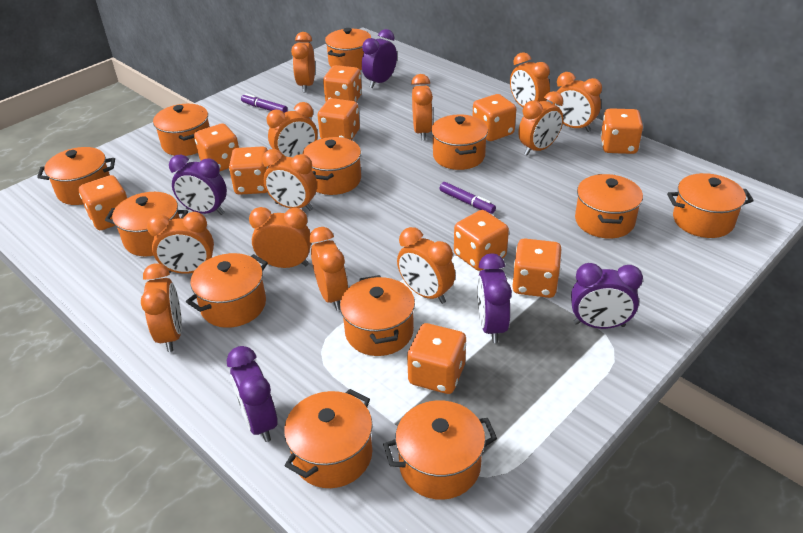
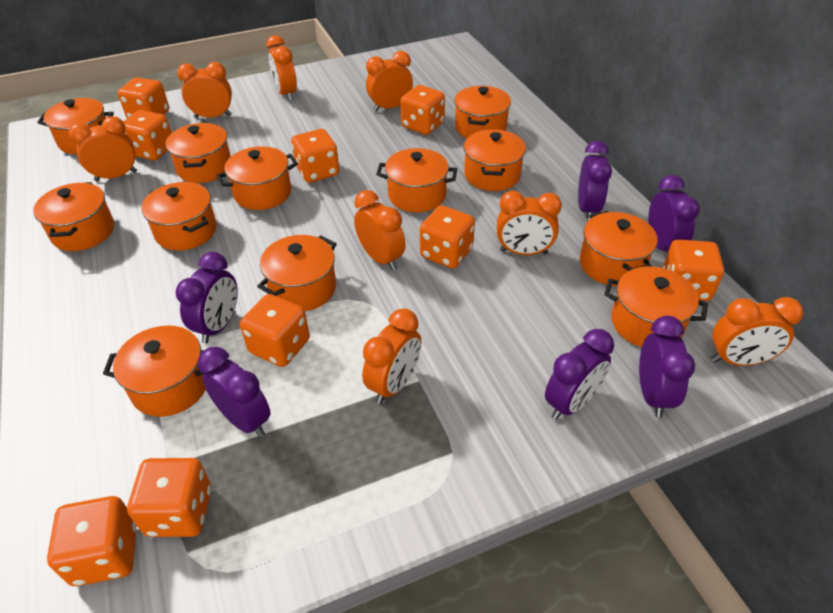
orange clock: 12 -> 8
orange dice: 10 -> 9
purple clock: 5 -> 6
purple marker: 2 -> 0

